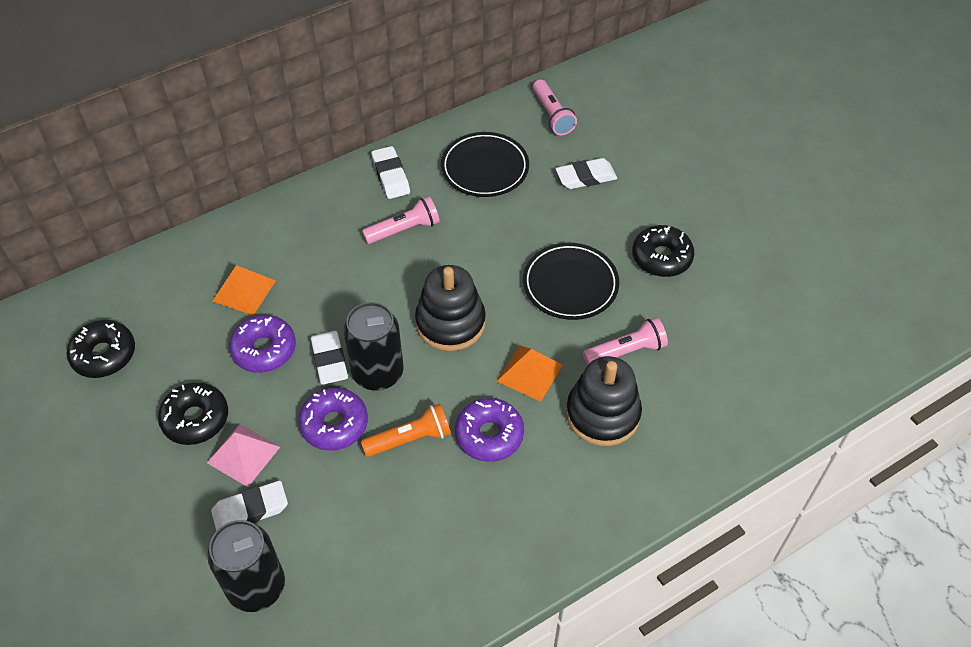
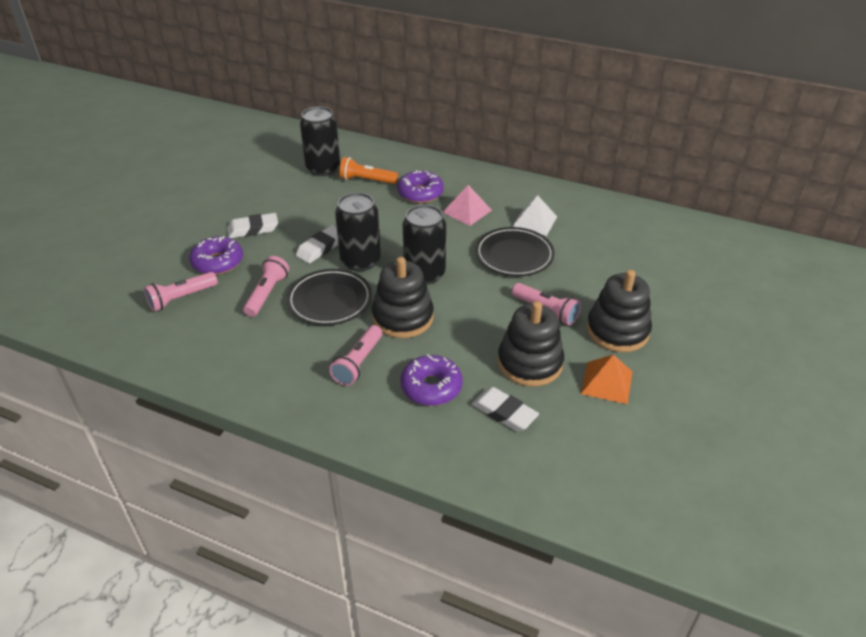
black can: 2 -> 3
black donut: 3 -> 0
black stacking toy: 2 -> 3
orange pyramid: 2 -> 1
pink flashlight: 3 -> 4
white eraser: 4 -> 3
white pyramid: 0 -> 1

